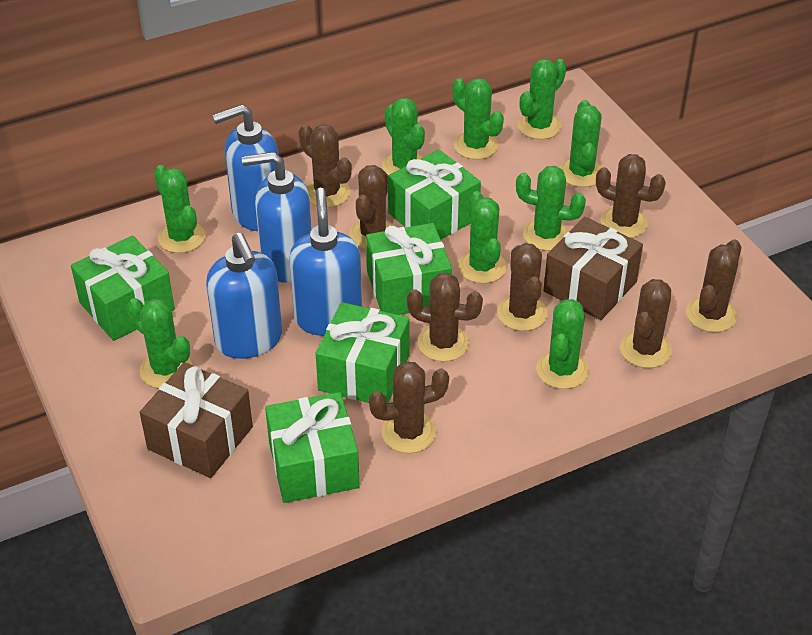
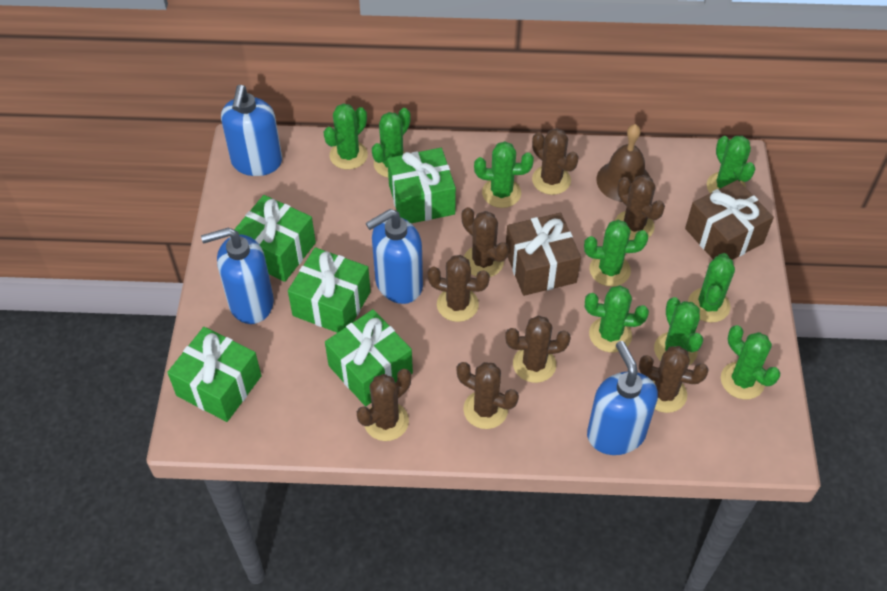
brown bell: 0 -> 1

